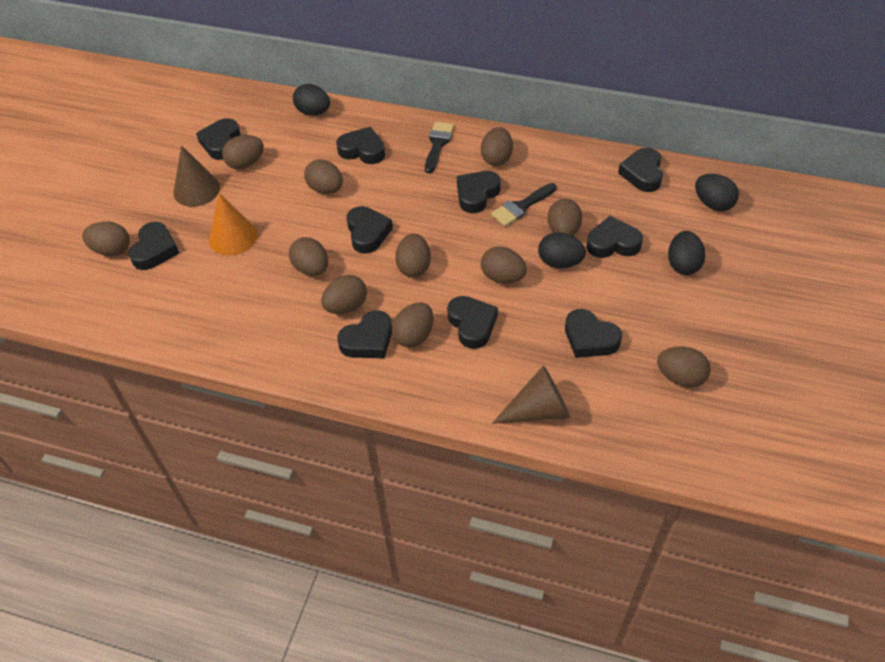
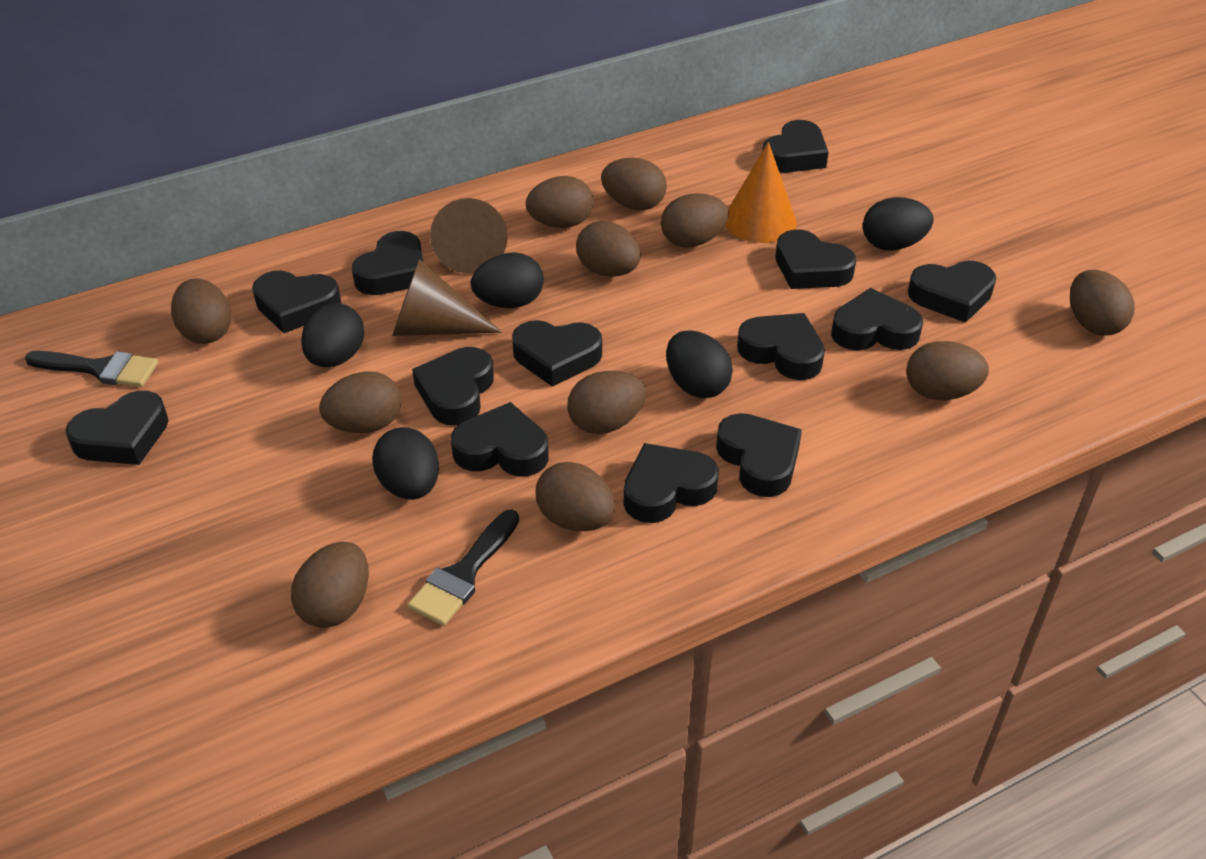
black egg: 4 -> 5
black heart: 10 -> 13

